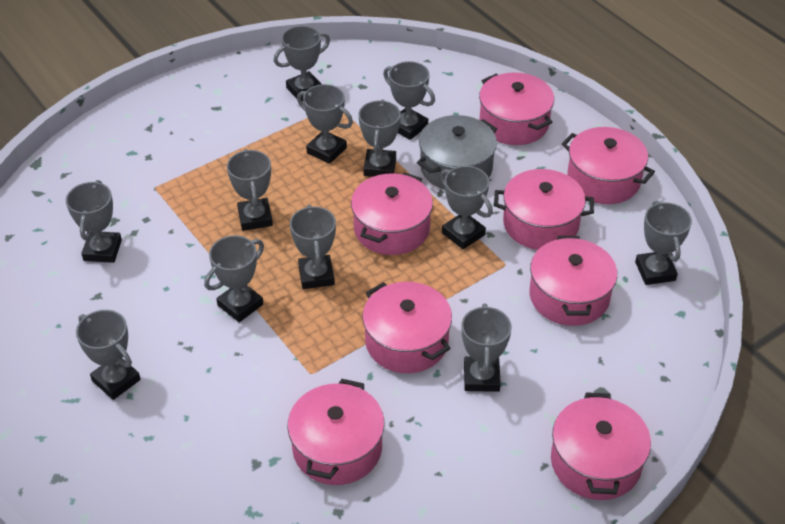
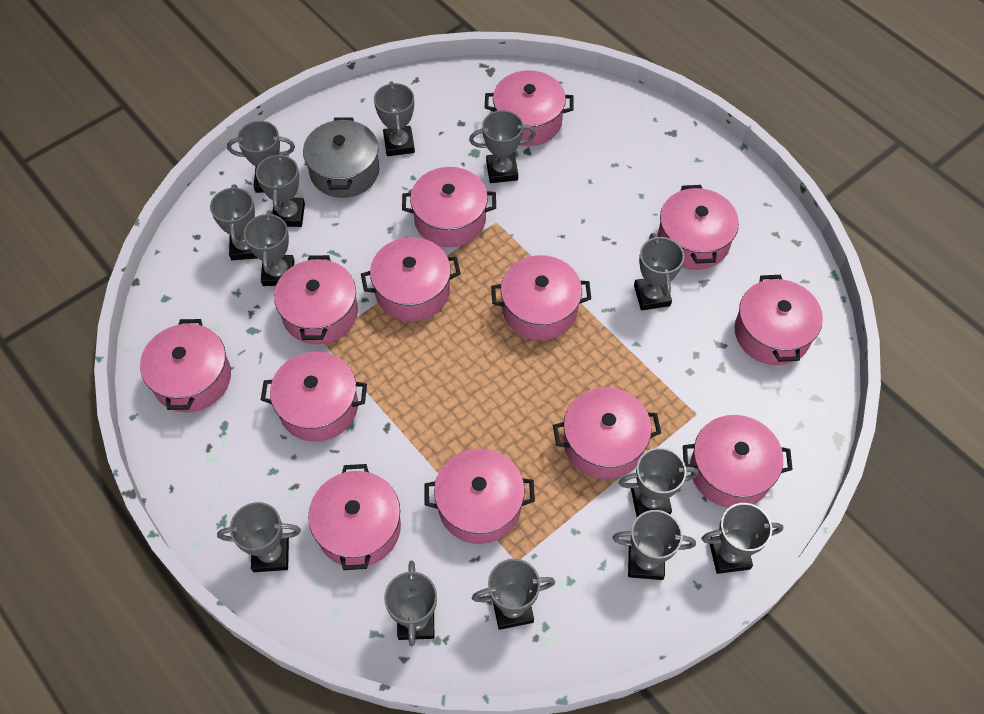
grey trophy: 12 -> 13
pink pot: 8 -> 13

